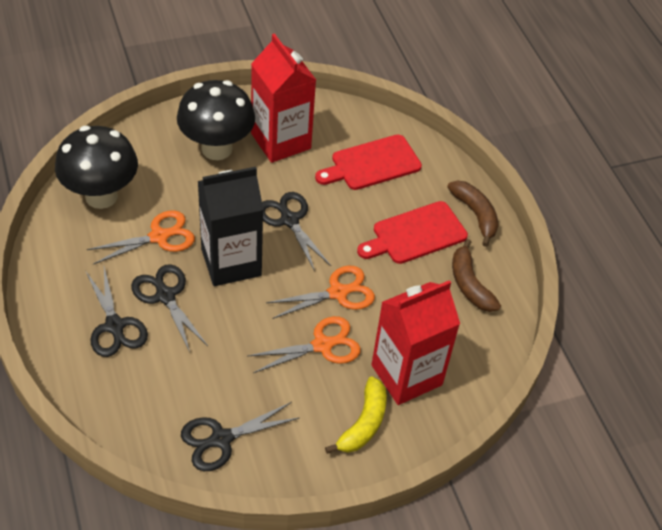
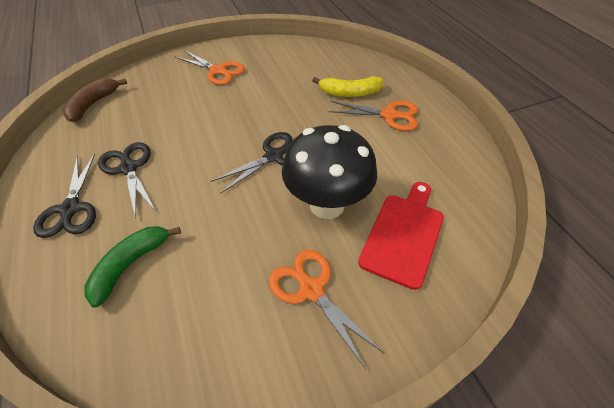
black carton: 1 -> 0
black mushroom: 2 -> 1
black scissors: 4 -> 3
brown banana: 2 -> 1
green banana: 0 -> 1
red carton: 2 -> 0
red cutting board: 2 -> 1

